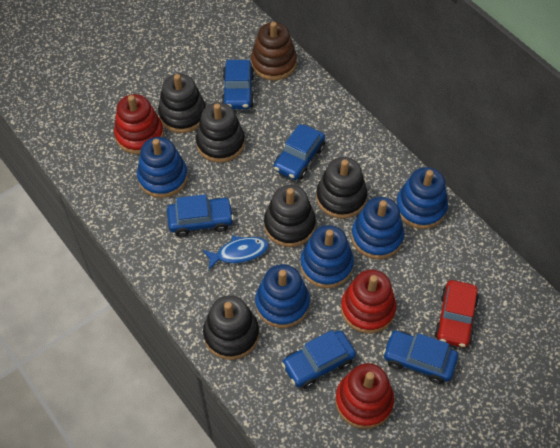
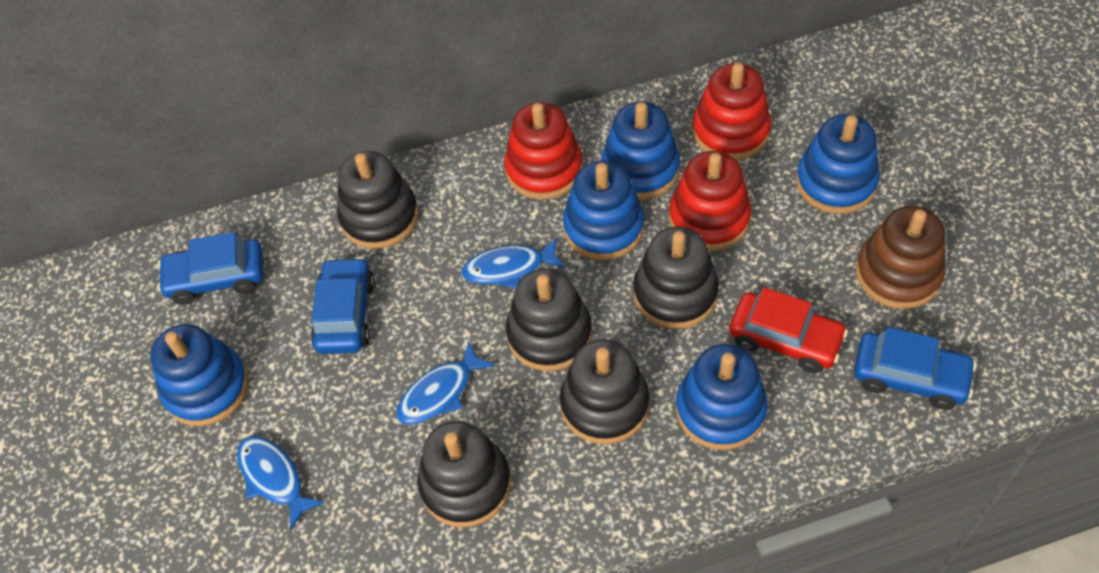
blue car: 5 -> 3
blue fish: 1 -> 3

